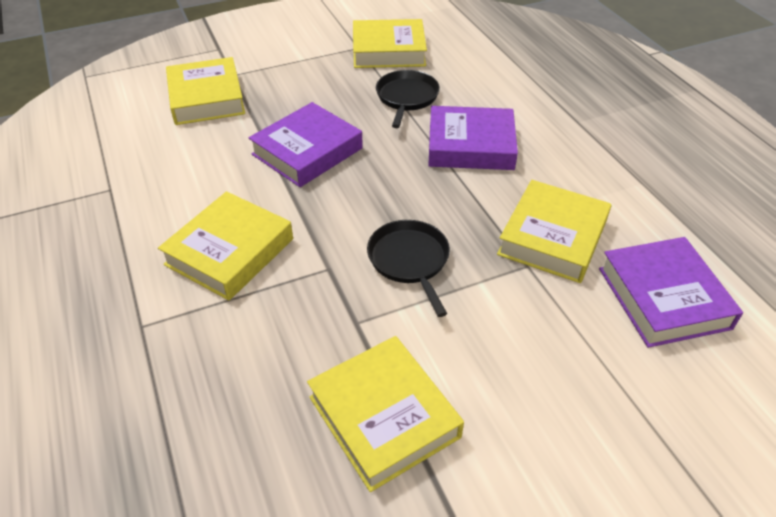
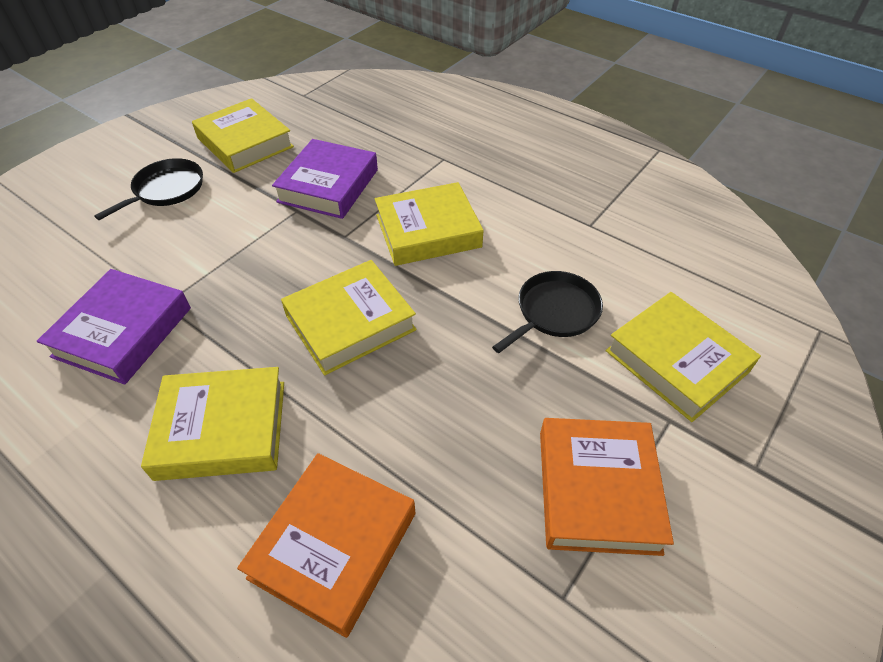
orange book: 0 -> 2
purple book: 3 -> 2

